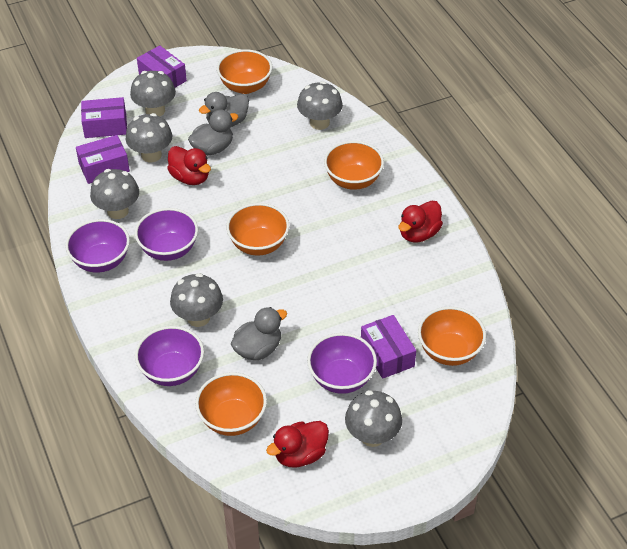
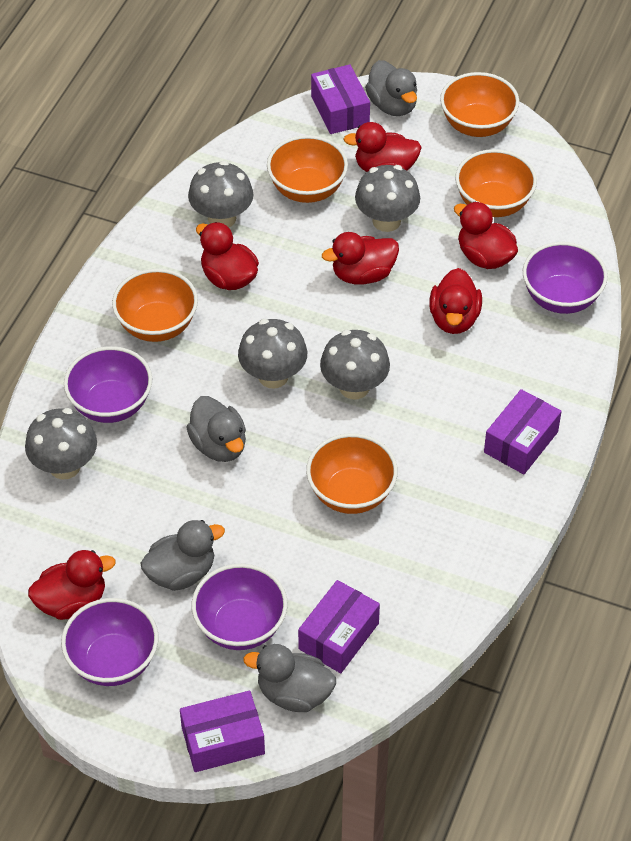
grey duck: 3 -> 4
grey mushroom: 6 -> 5
red duck: 3 -> 6

